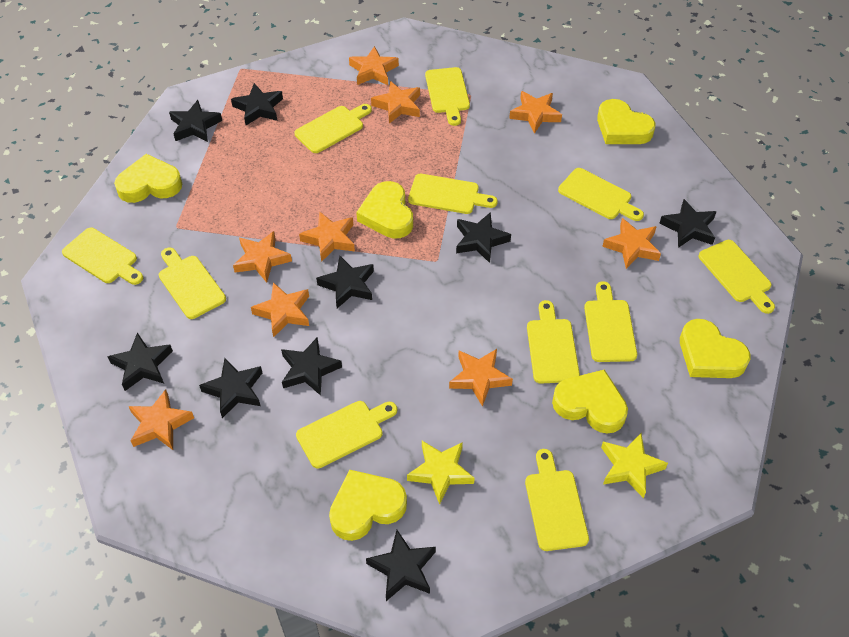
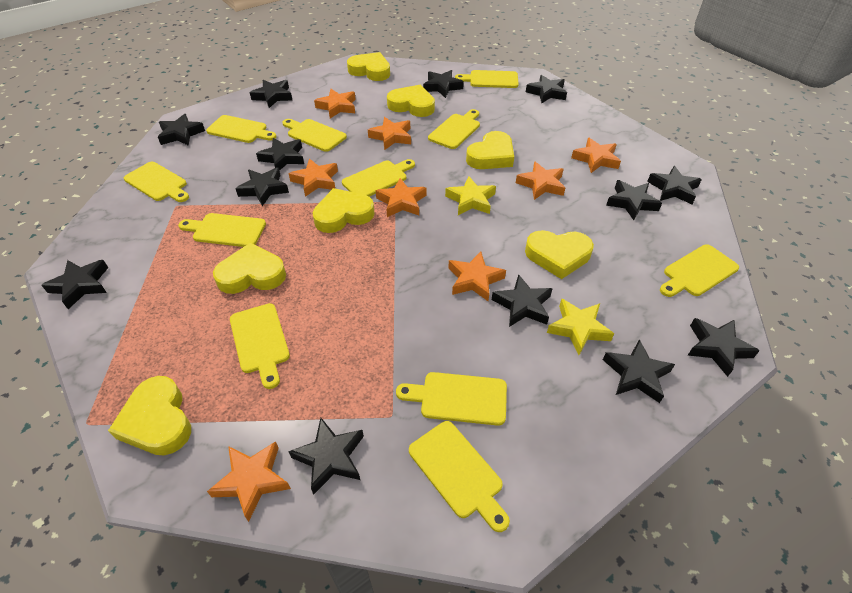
black star: 9 -> 13
orange star: 9 -> 8
yellow heart: 6 -> 7

